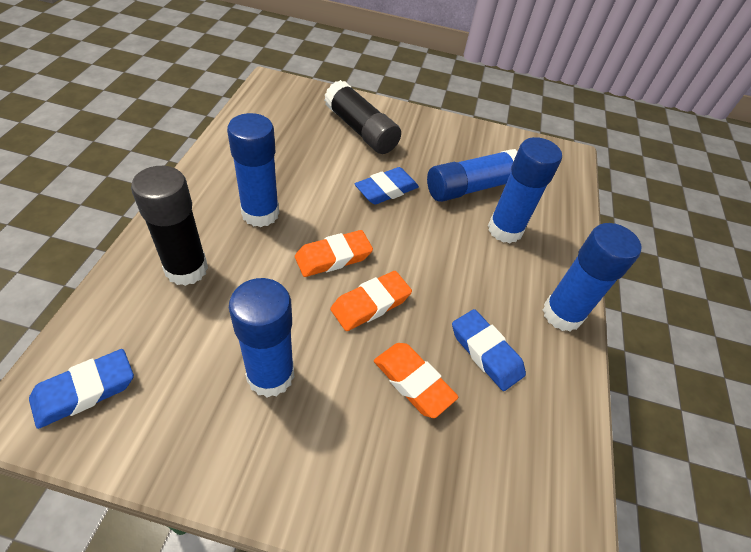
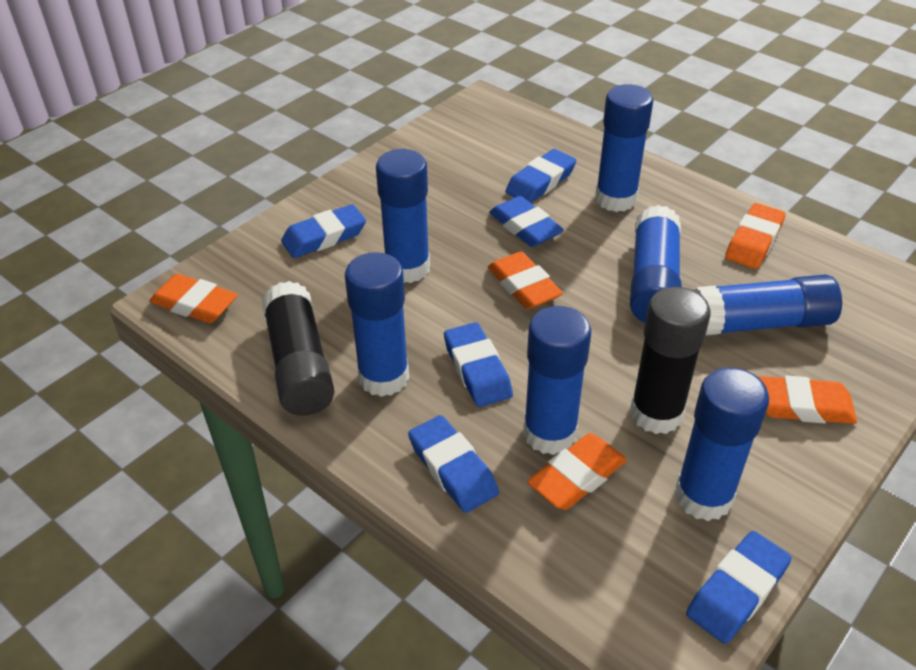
blue eraser: 3 -> 6
blue glue stick: 5 -> 7
orange eraser: 3 -> 5

